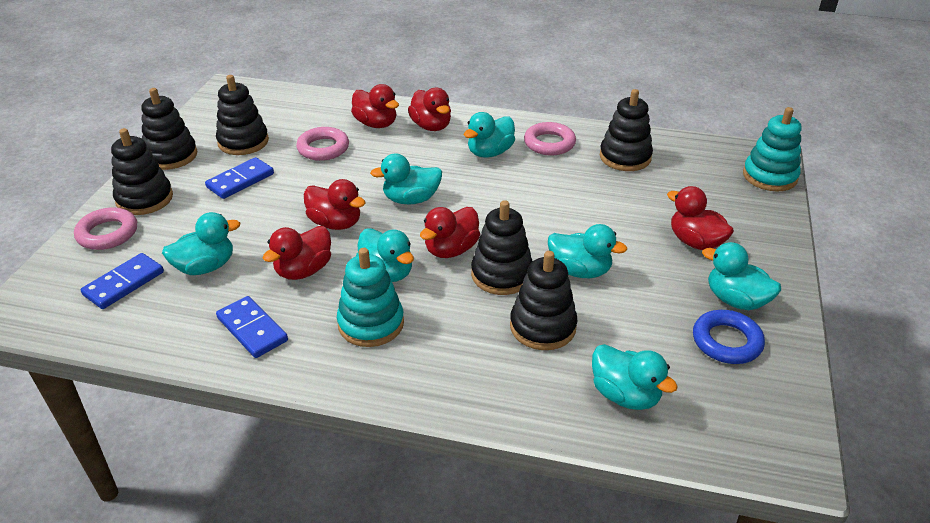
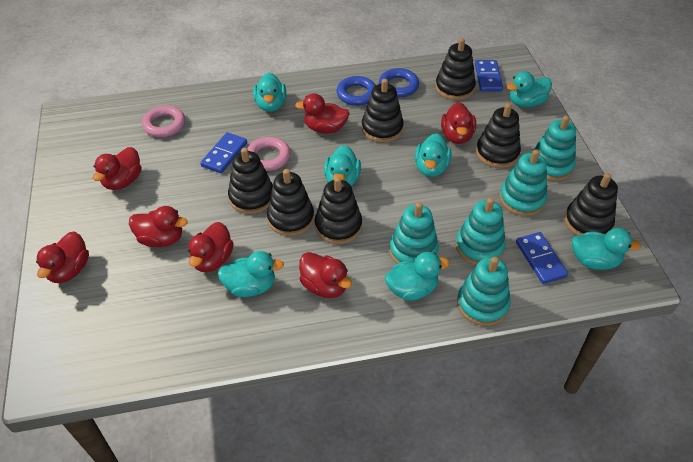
black stacking toy: 6 -> 7
blue ring: 1 -> 2
pink ring: 3 -> 2
red duck: 6 -> 7
turquoise stacking toy: 2 -> 5

